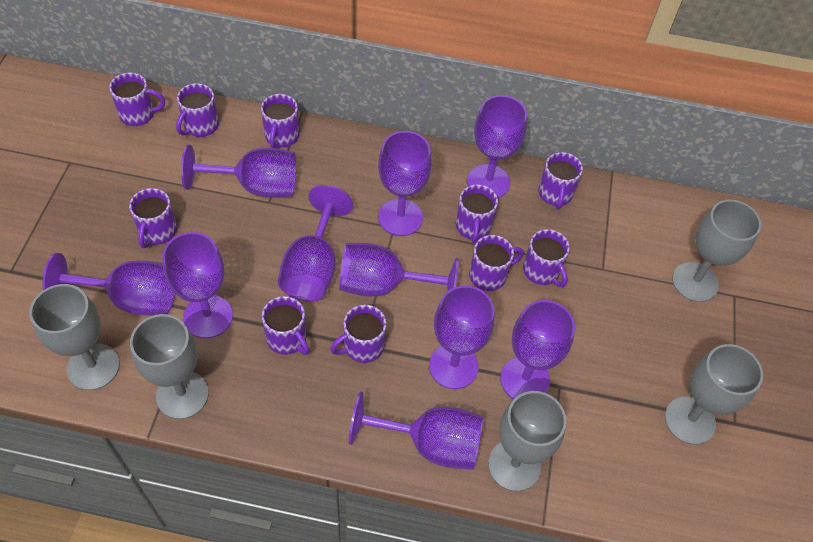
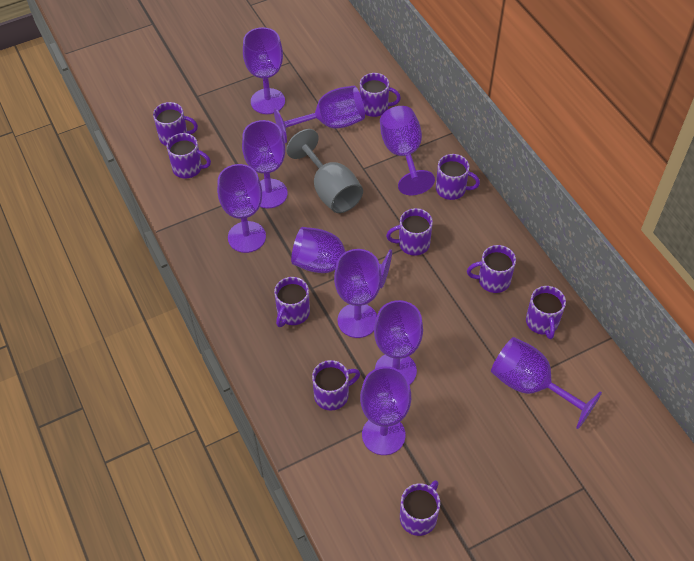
grey goblet: 5 -> 1

